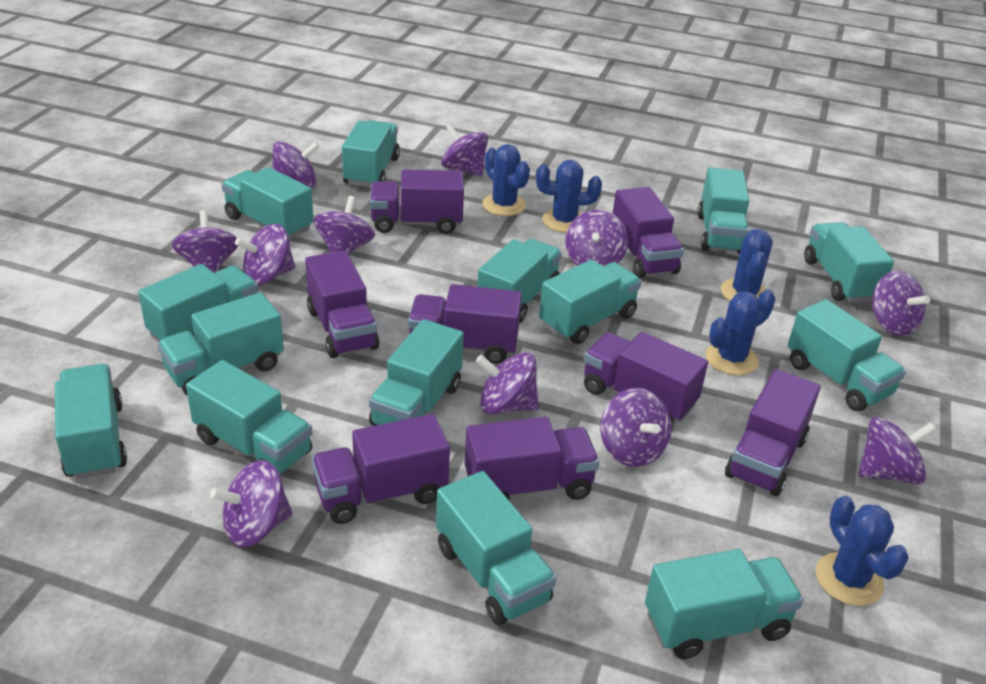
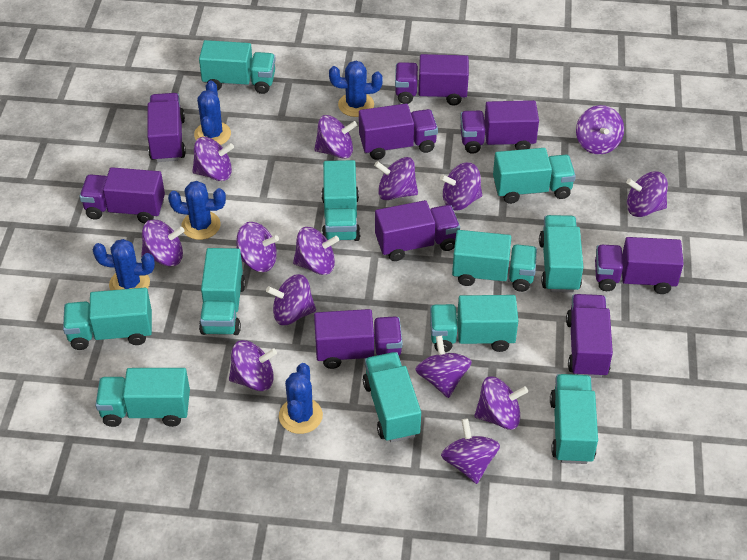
purple spinning top: 11 -> 14
purple truck: 8 -> 9
turquoise truck: 14 -> 11

